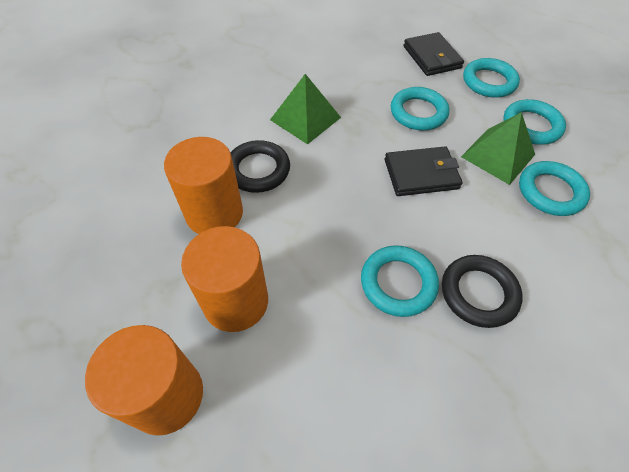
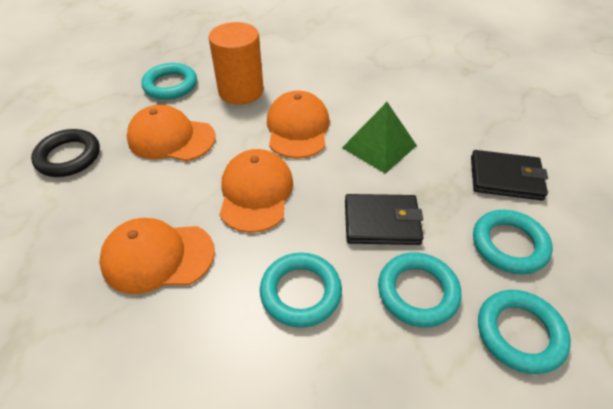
black ring: 2 -> 1
green pyramid: 2 -> 1
orange cap: 0 -> 4
orange cylinder: 3 -> 1

